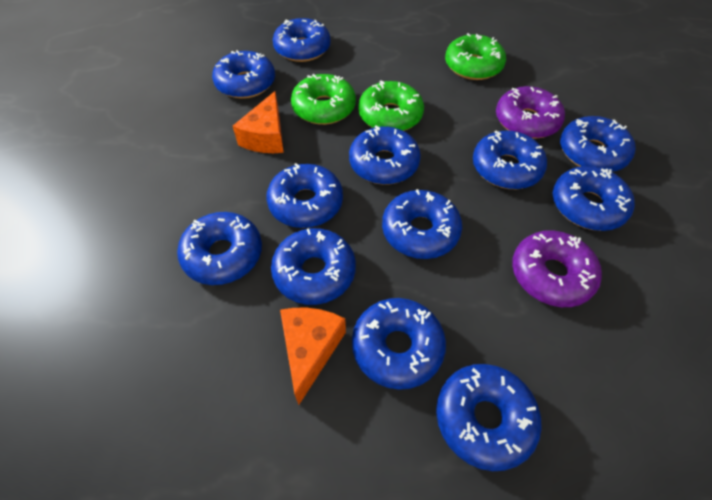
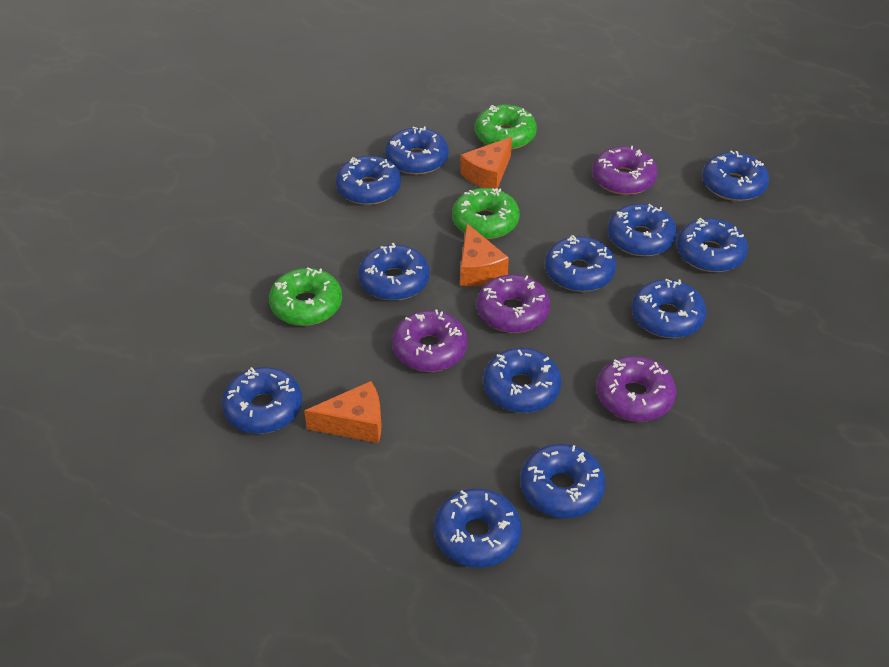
orange cheese: 2 -> 3
purple donut: 2 -> 4

